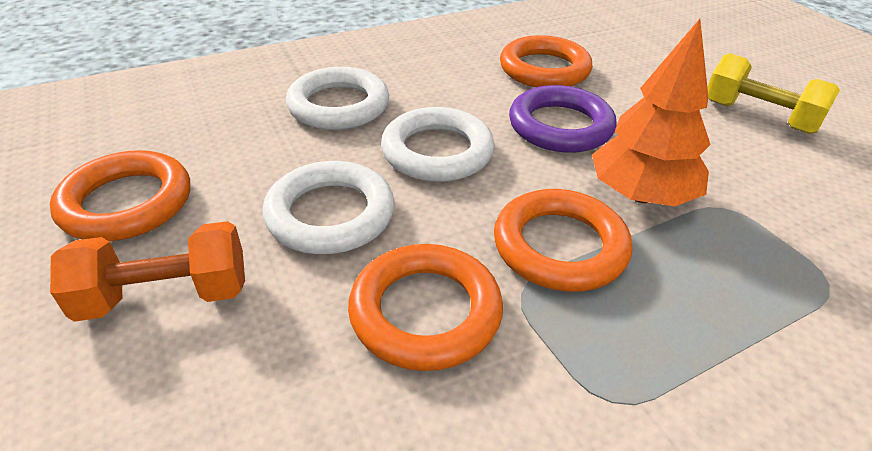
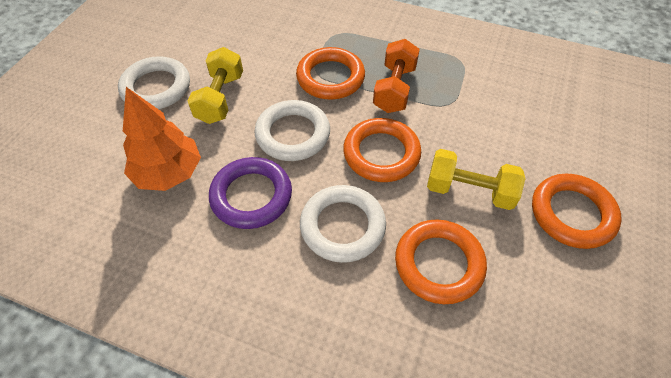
yellow dumbbell: 1 -> 2

